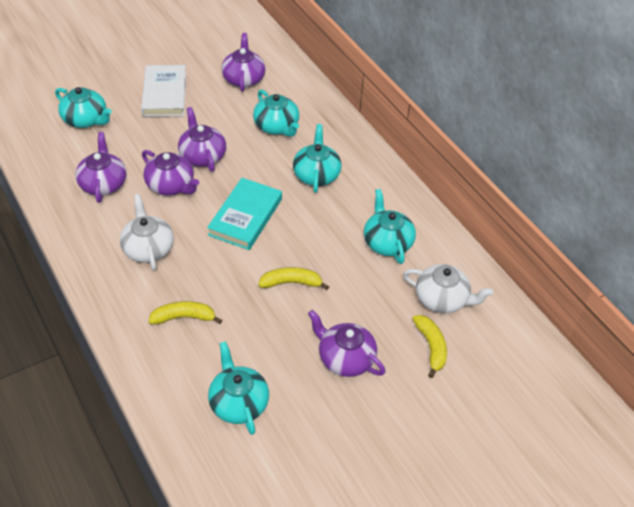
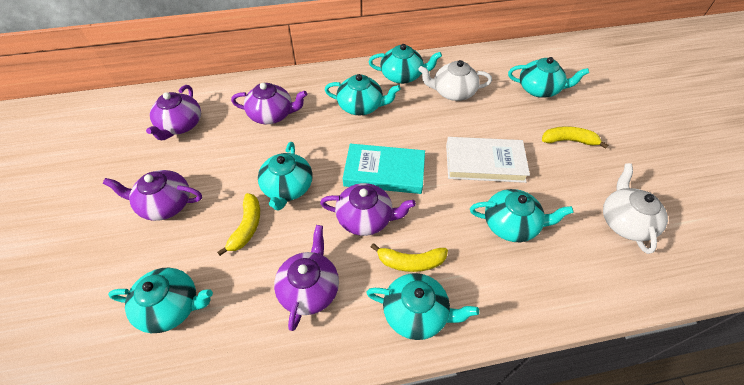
turquoise teapot: 5 -> 7

